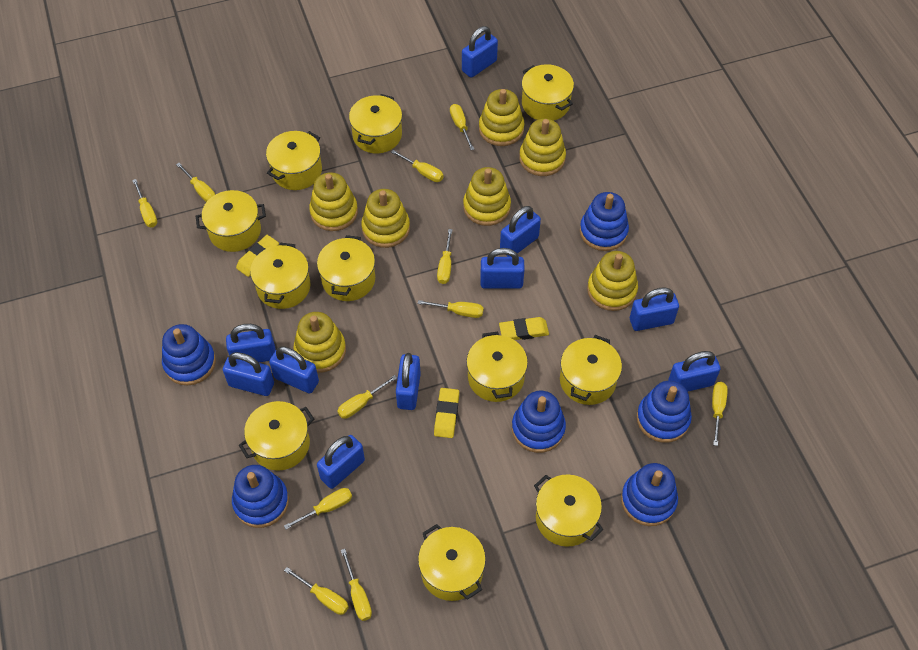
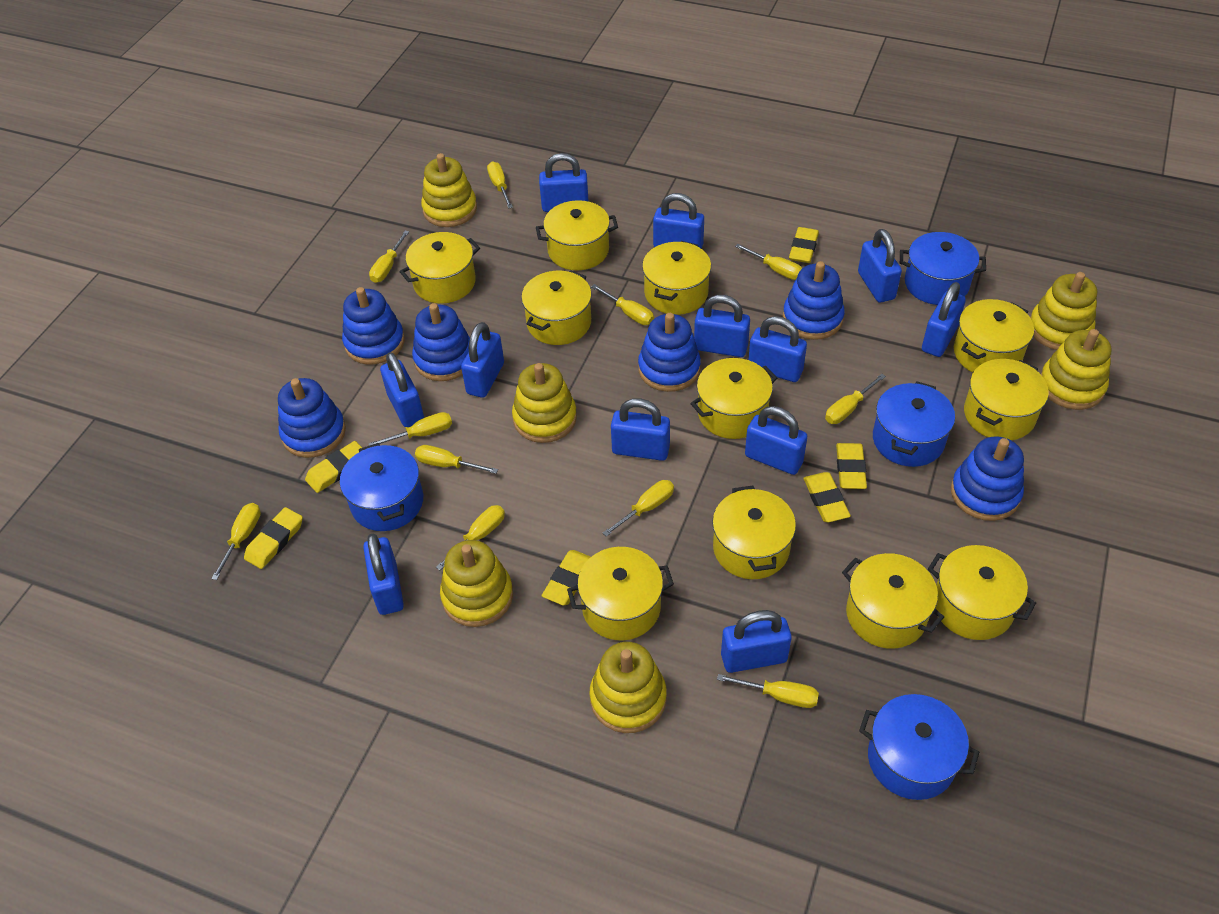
blue padlock: 10 -> 12
blue pot: 0 -> 4
yellow eraser: 3 -> 6
yellow stacking toy: 7 -> 6

